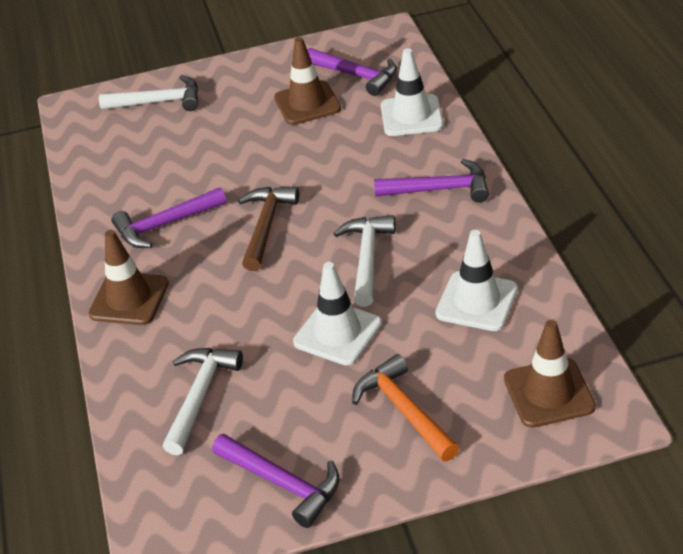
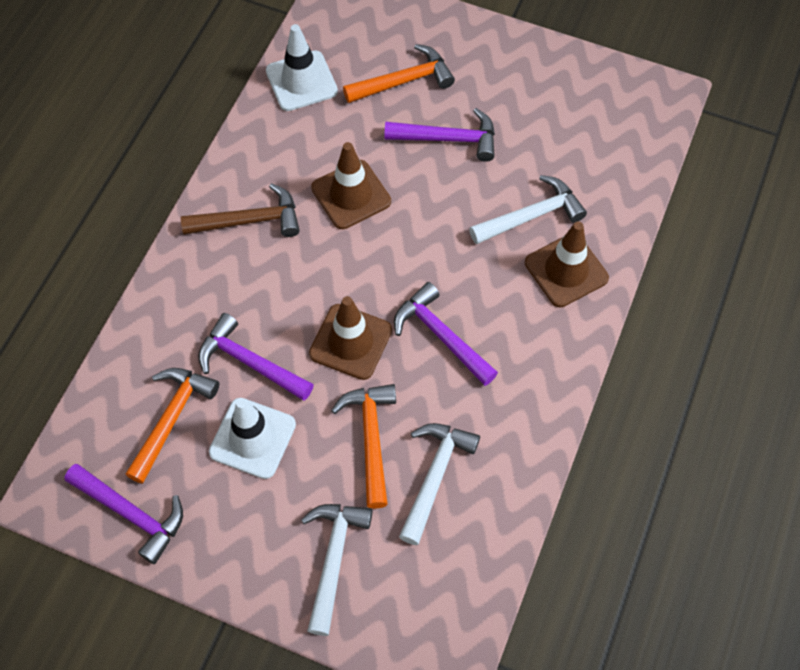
orange hammer: 1 -> 3
white traffic cone: 3 -> 2

